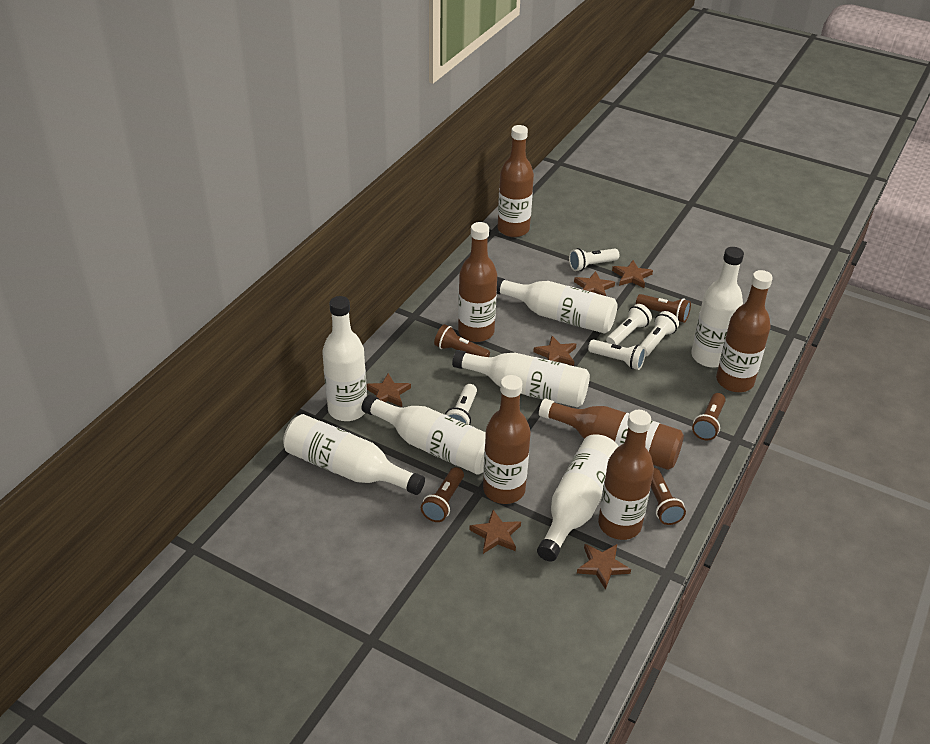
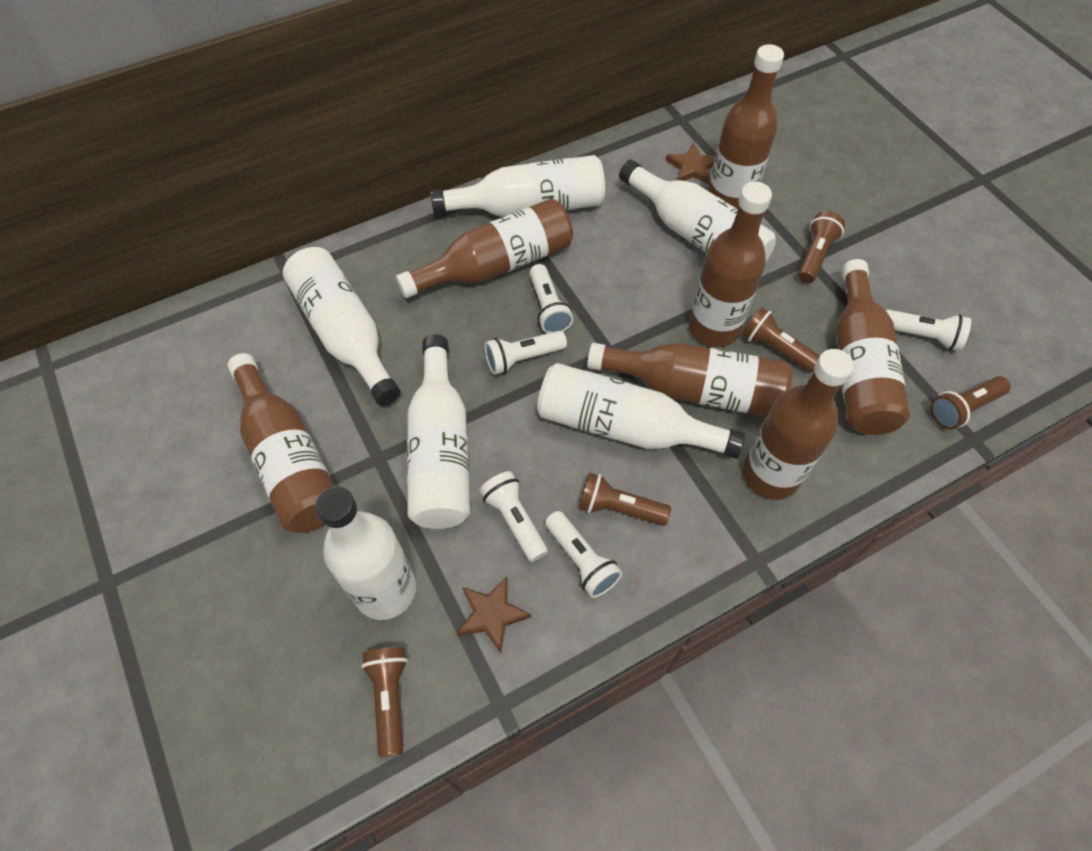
brown bottle: 6 -> 7
brown star: 6 -> 2
white bottle: 7 -> 6

